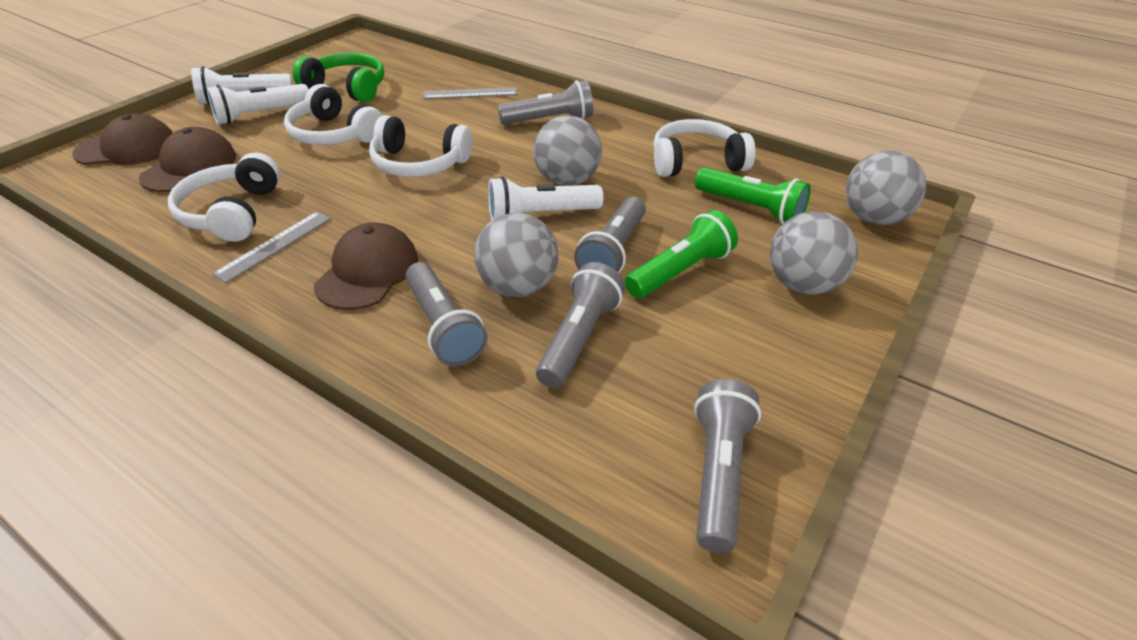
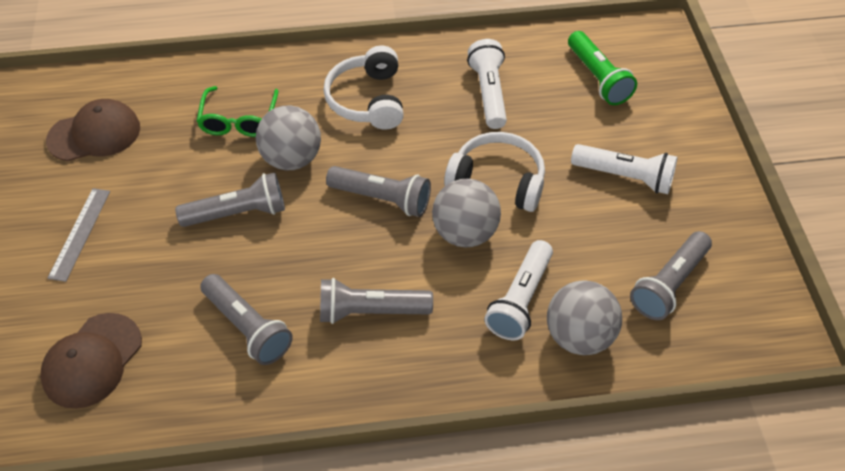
brown cap: 3 -> 2
green flashlight: 2 -> 1
green glasses: 0 -> 1
green headphones: 1 -> 0
grey ball: 4 -> 3
grey ruler: 2 -> 1
white headphones: 4 -> 2

